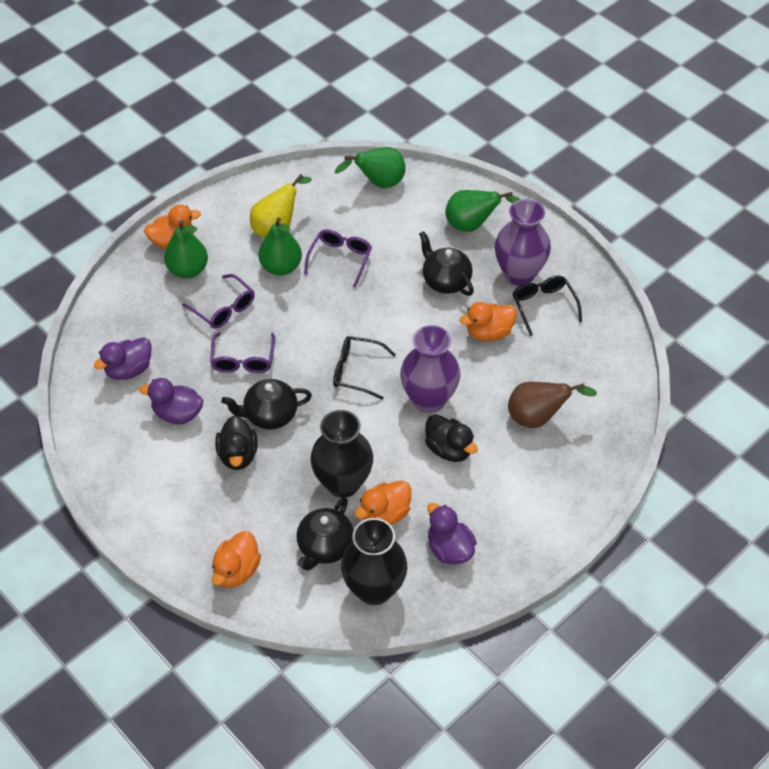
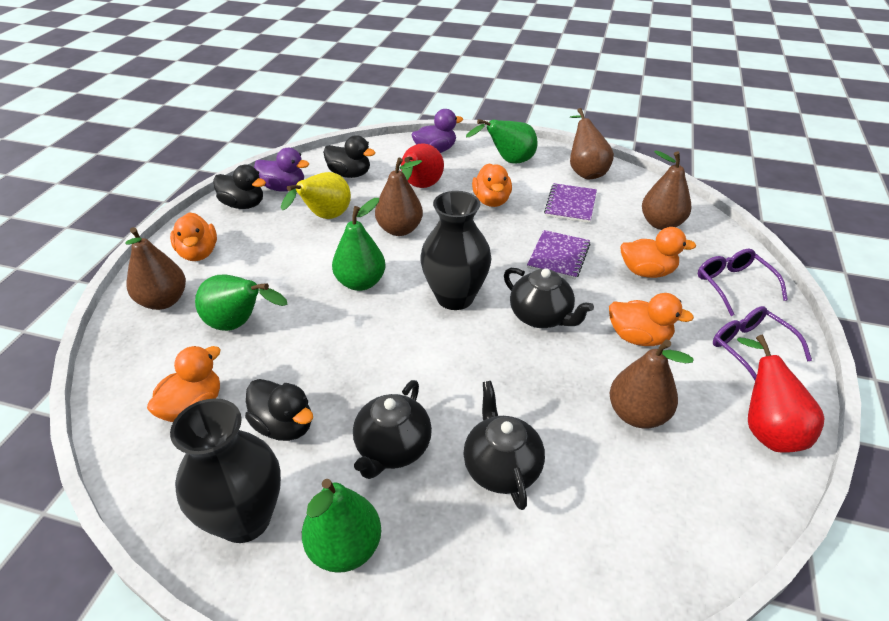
black duck: 2 -> 3
black glasses: 2 -> 0
brown pear: 1 -> 5
orange duck: 4 -> 5
purple duck: 3 -> 2
purple glasses: 3 -> 2
purple notebook: 0 -> 2
purple vase: 2 -> 0
red pear: 0 -> 2

